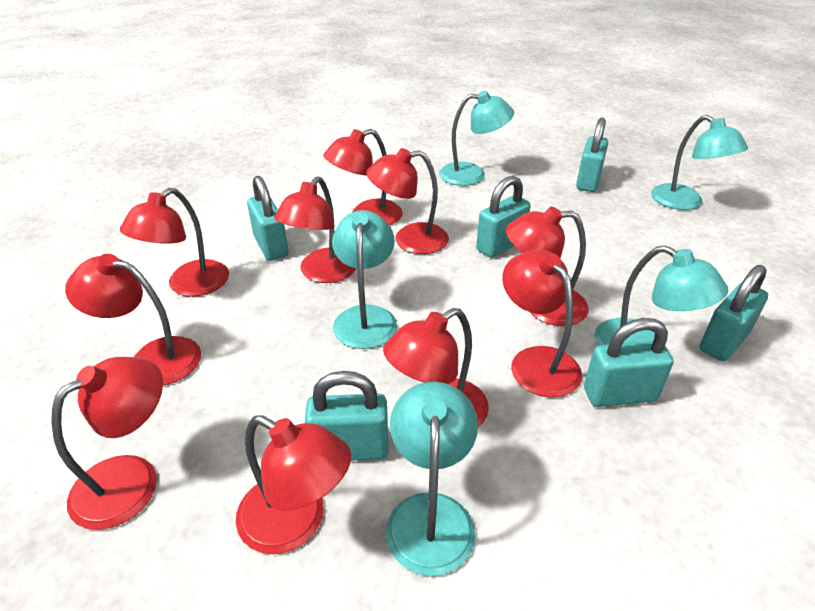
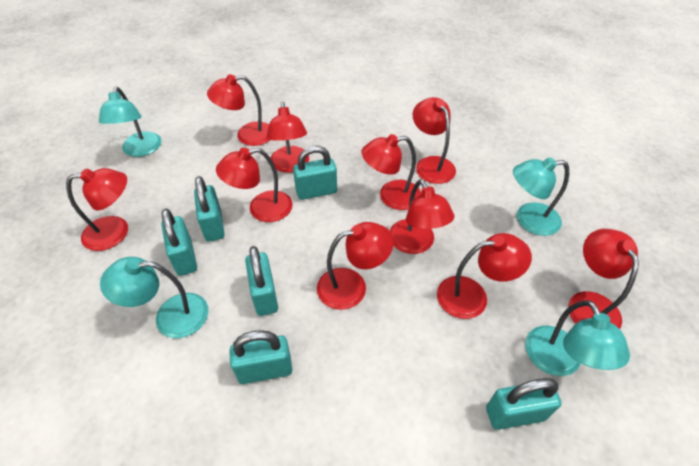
turquoise lamp: 5 -> 4

